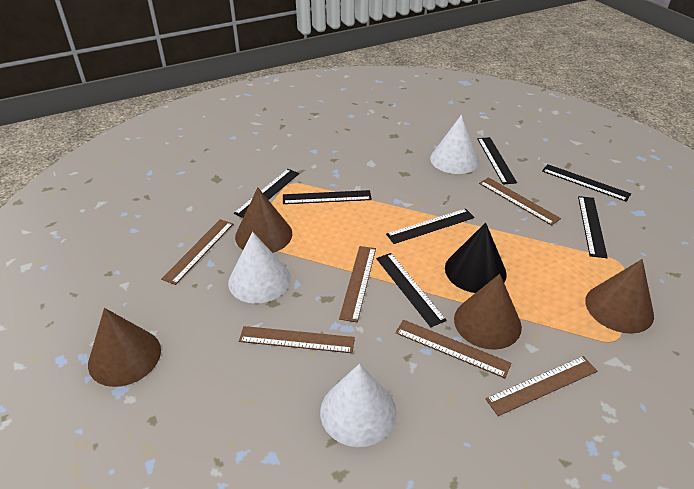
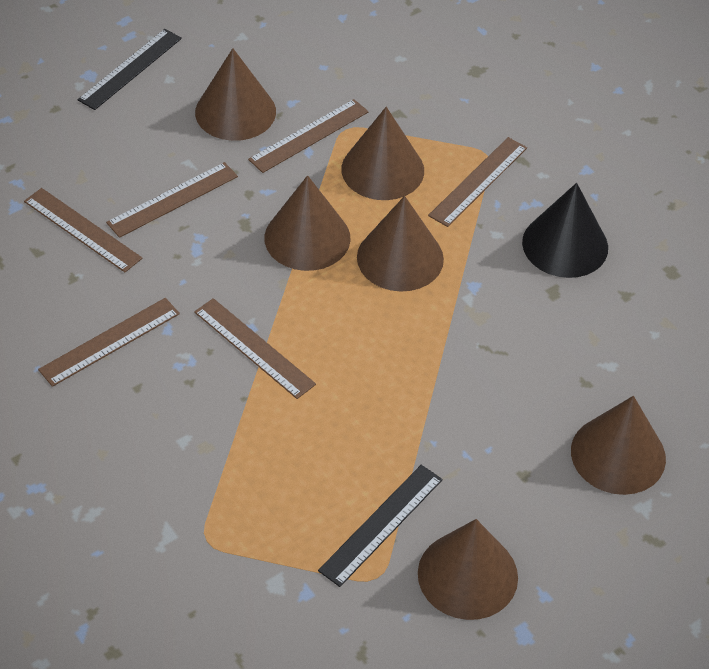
black ruler: 7 -> 2
brown cone: 4 -> 6
white cone: 3 -> 0

